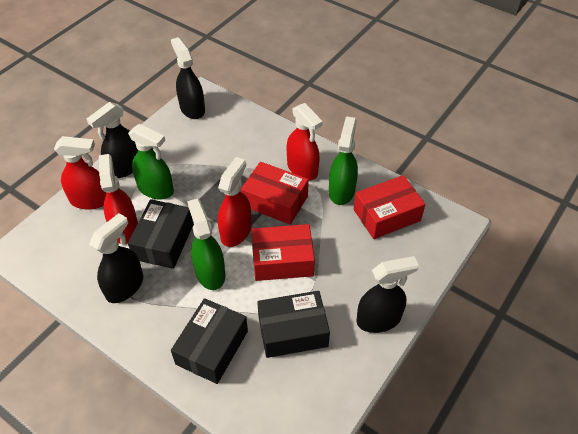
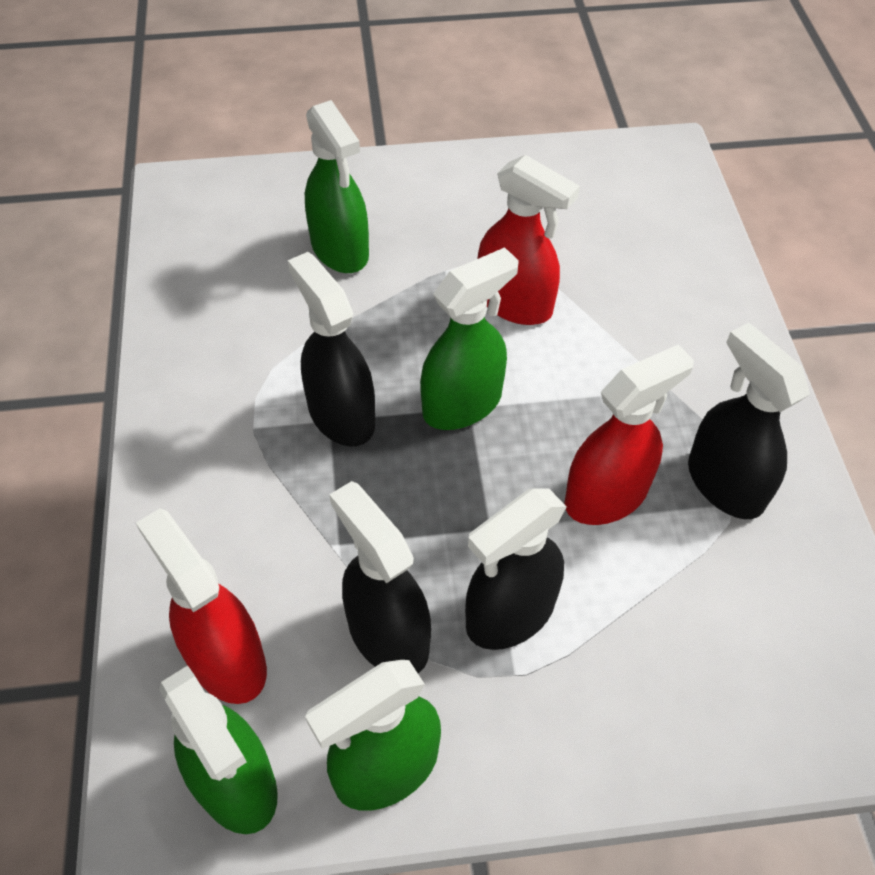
black box: 3 -> 0
green spray bottle: 3 -> 4
red box: 3 -> 0
red spray bottle: 4 -> 3

